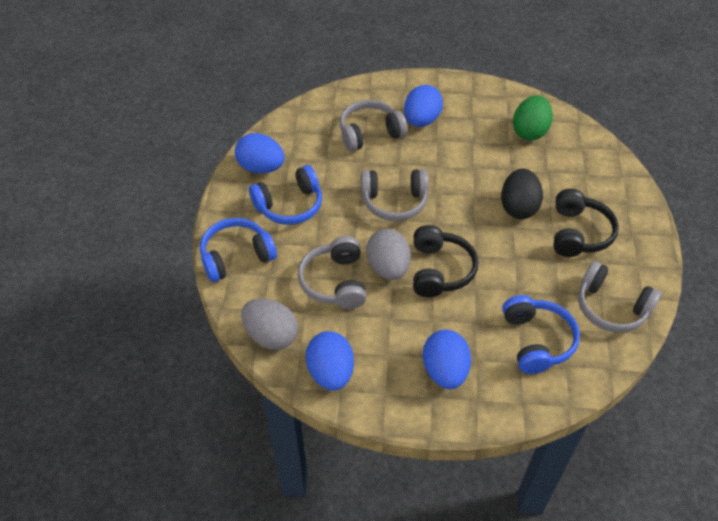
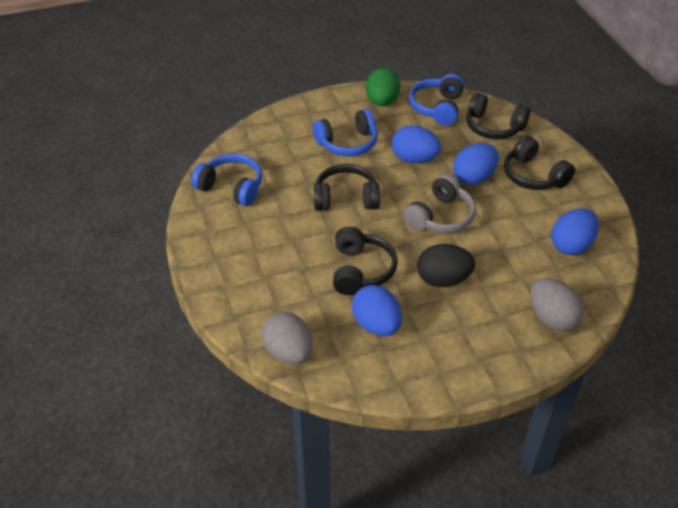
black headphones: 2 -> 4
grey headphones: 4 -> 1

